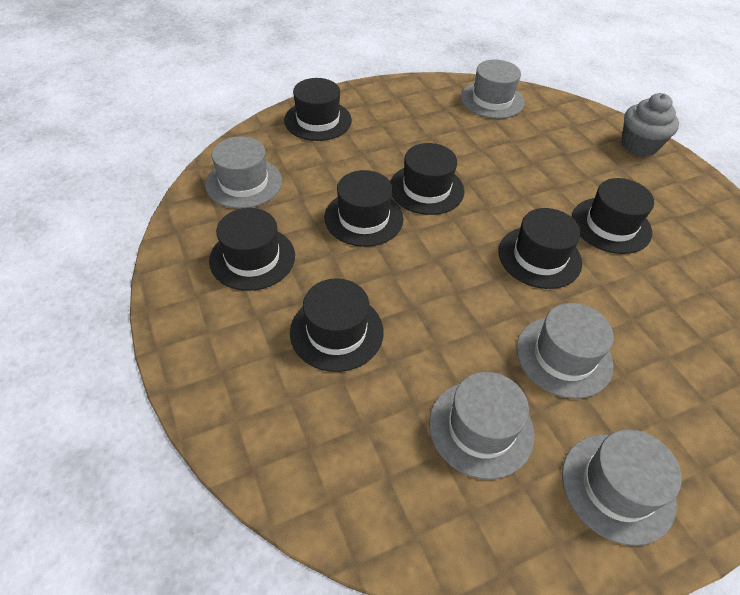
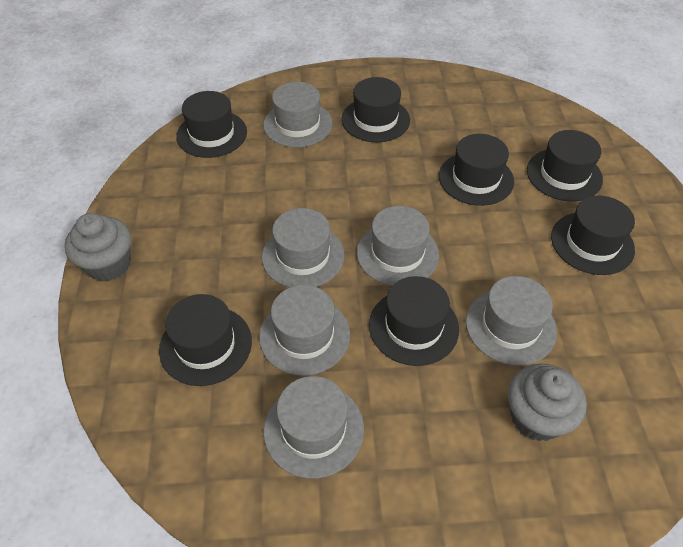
grey cupcake: 1 -> 2
grey hat: 5 -> 6

